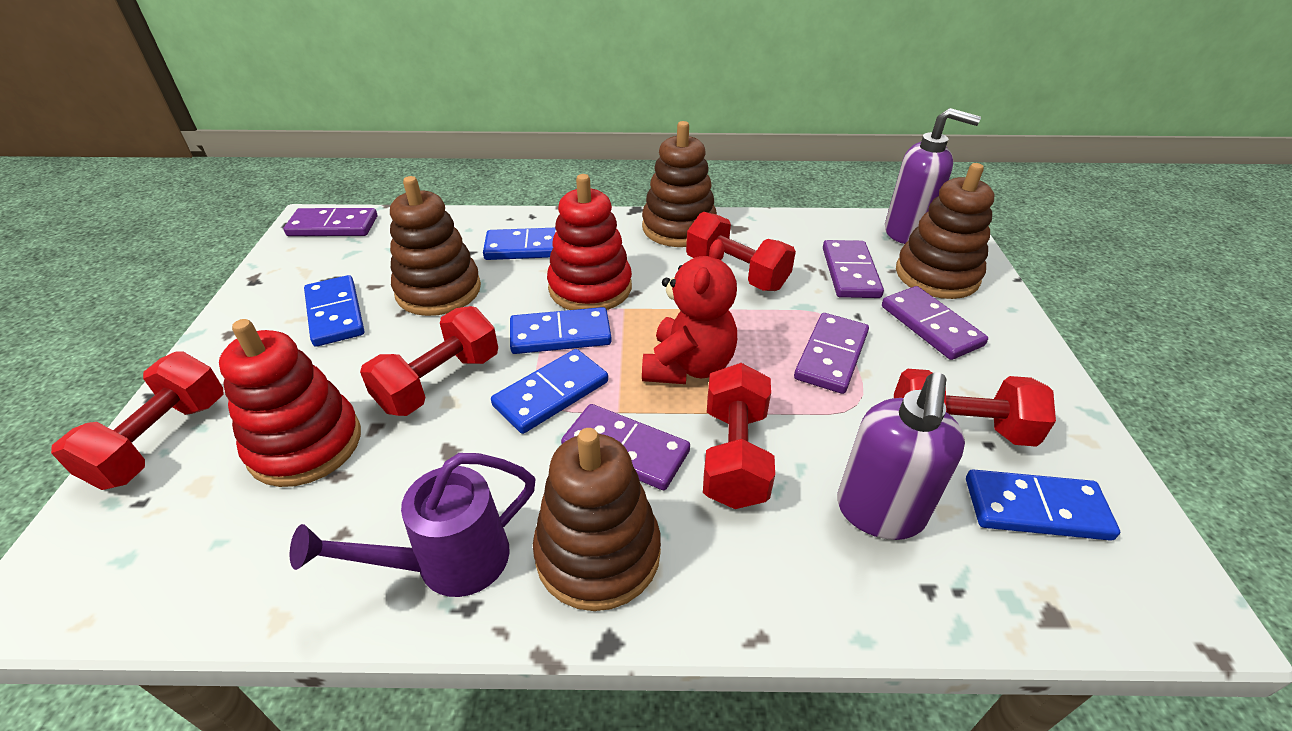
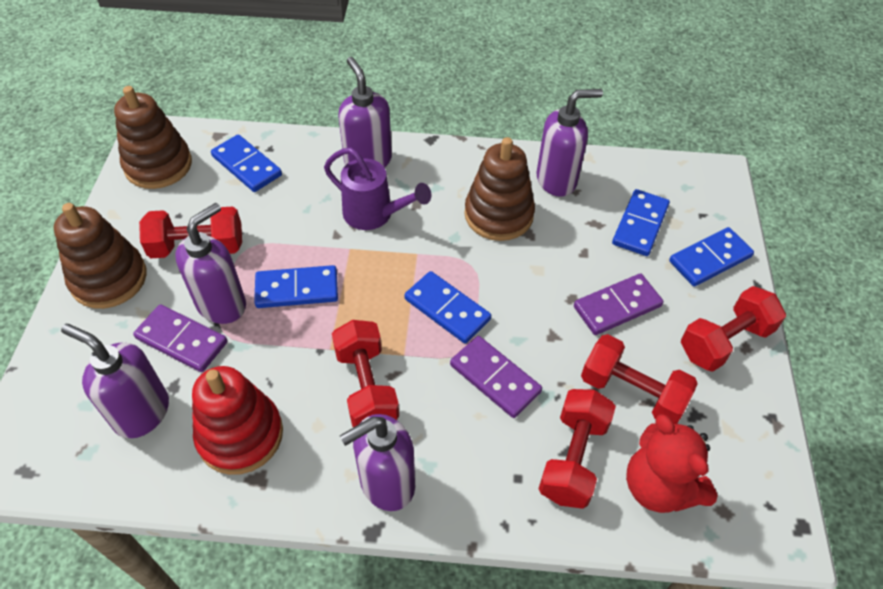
brown stacking toy: 4 -> 3
purple domino: 5 -> 3
purple soap dispenser: 2 -> 5
red stacking toy: 2 -> 1

